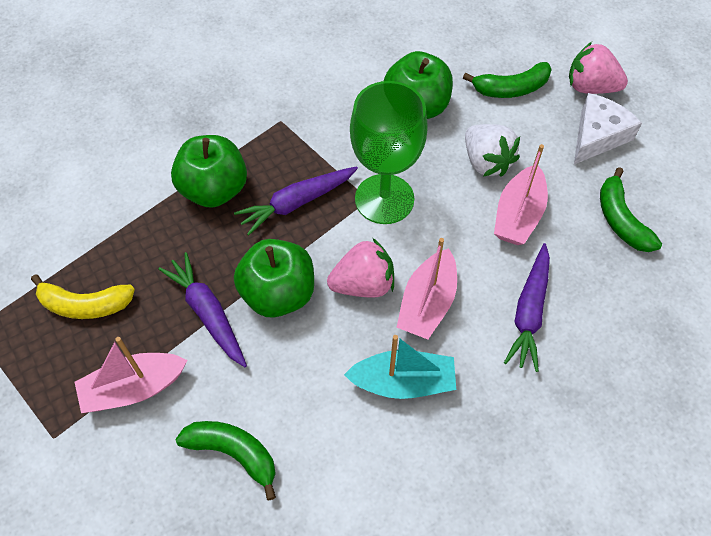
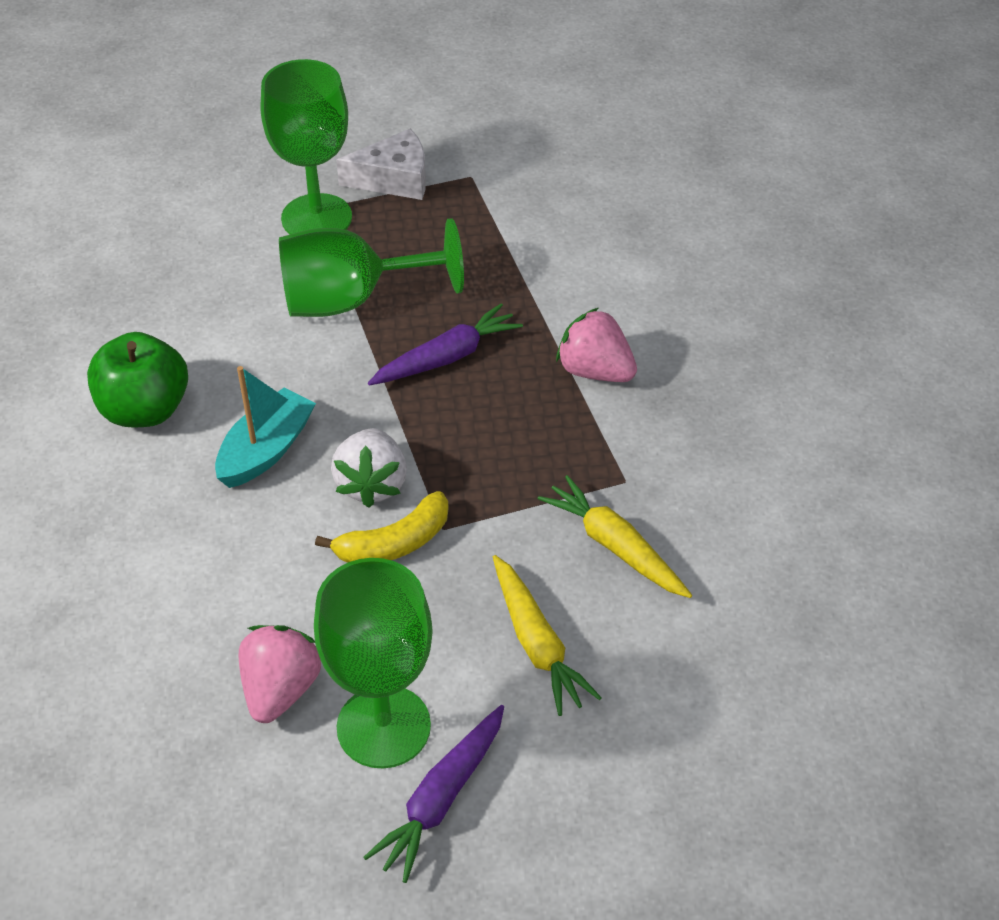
green apple: 3 -> 1
green banana: 3 -> 0
green goblet: 1 -> 3
pink boat: 3 -> 0
purple carrot: 3 -> 2
yellow carrot: 0 -> 2

